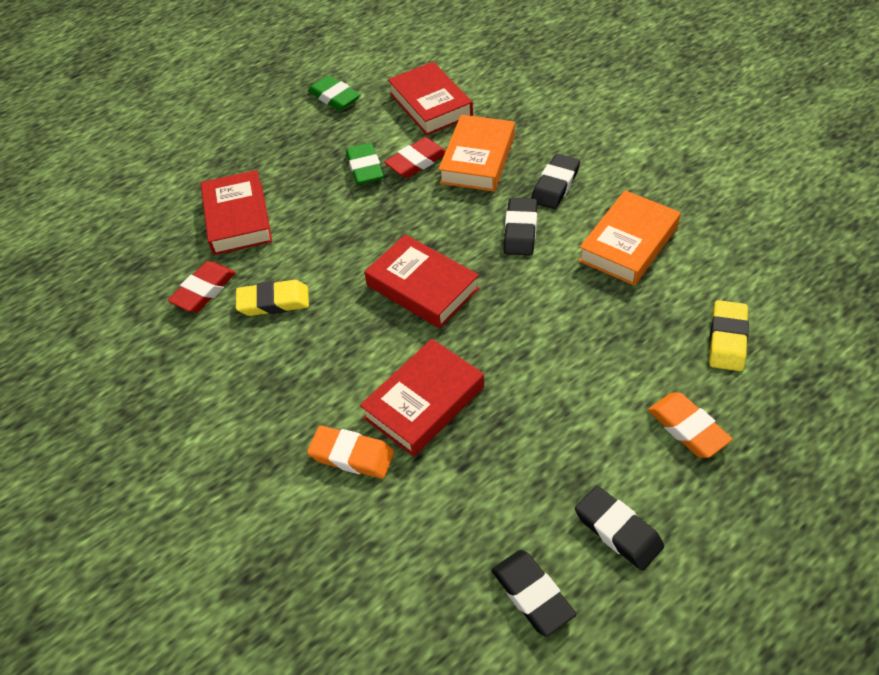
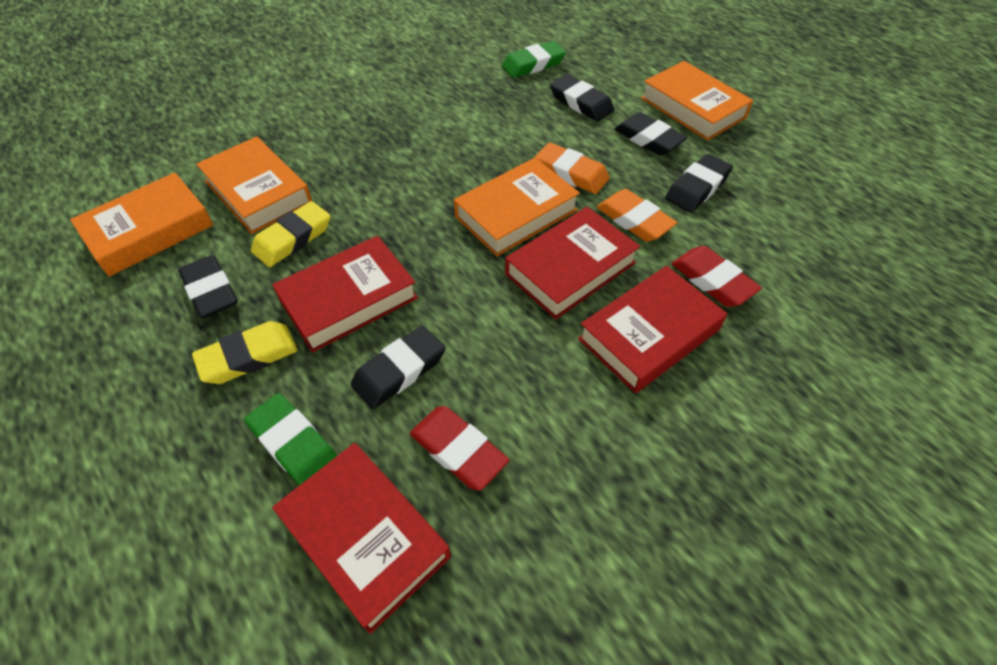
black eraser: 4 -> 5
orange book: 2 -> 4

